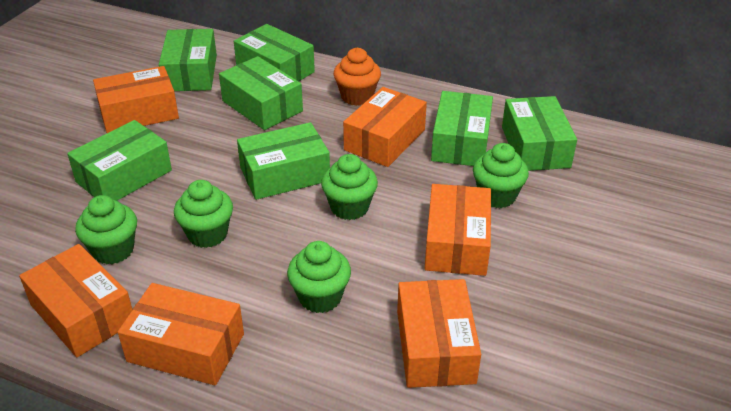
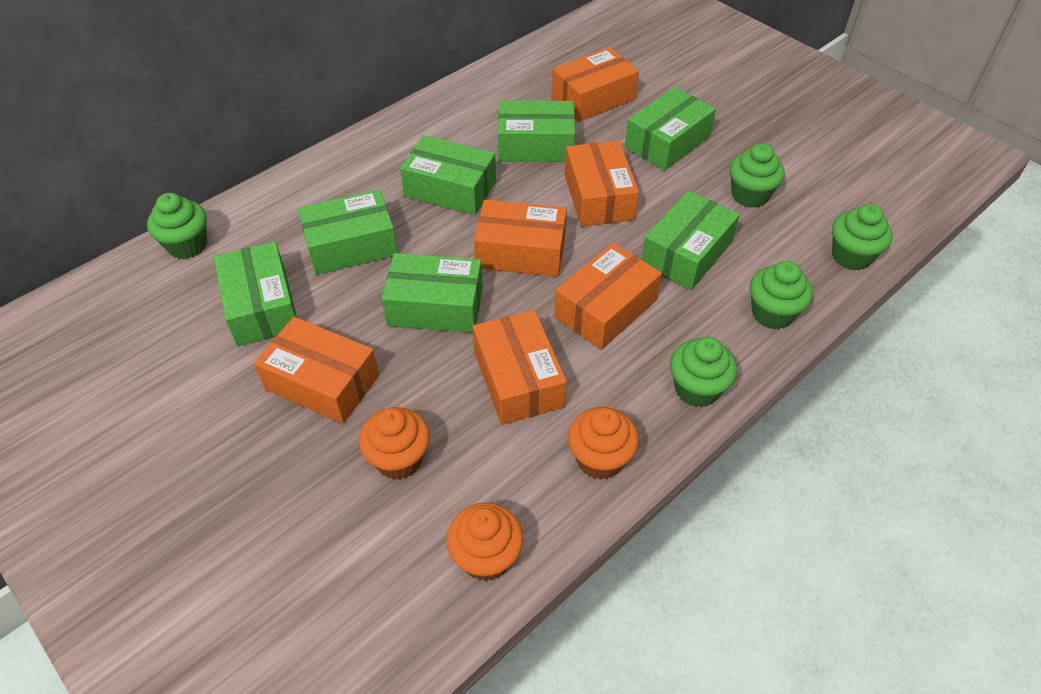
orange cupcake: 1 -> 3

